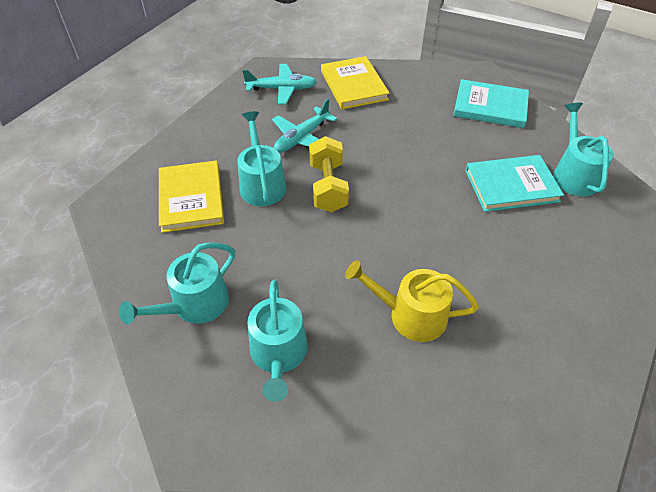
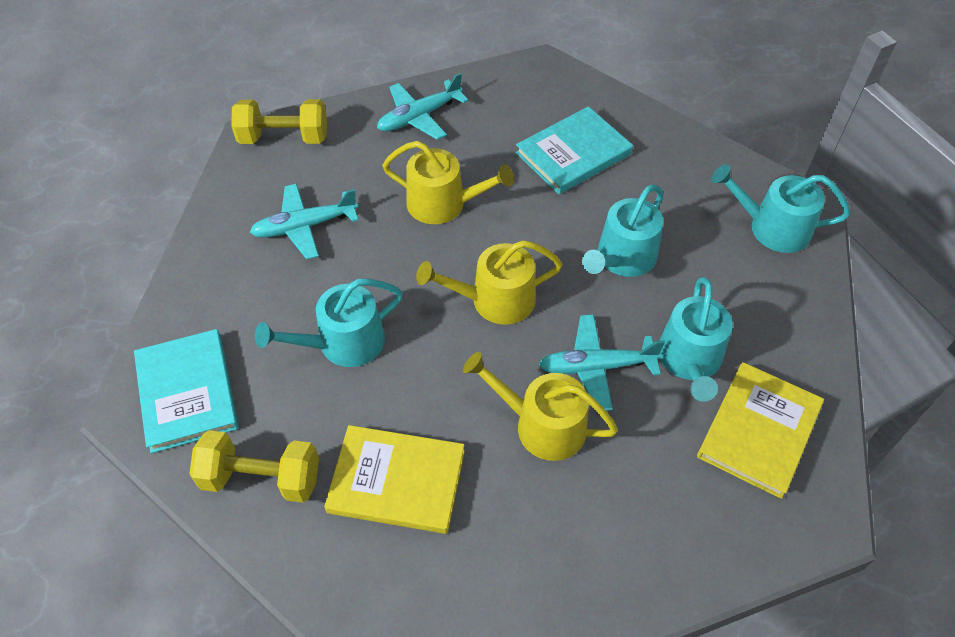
turquoise plane: 2 -> 3
yellow dumbbell: 1 -> 2
yellow watering can: 1 -> 3

